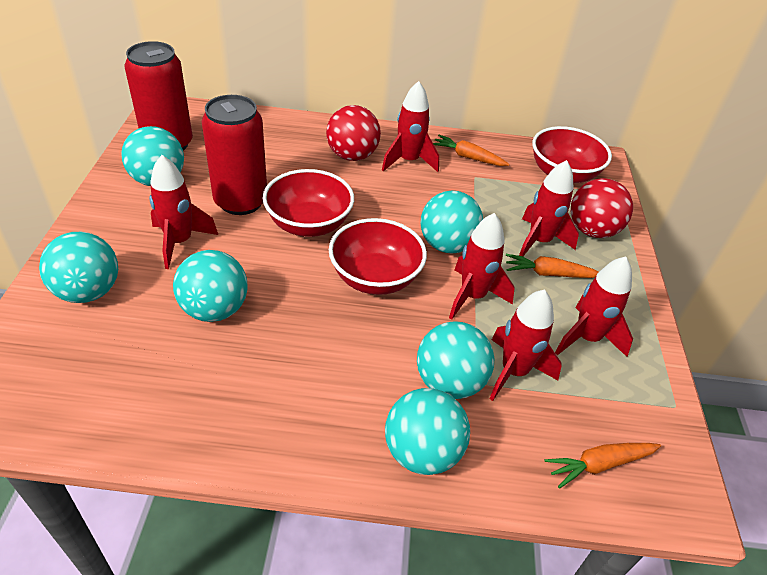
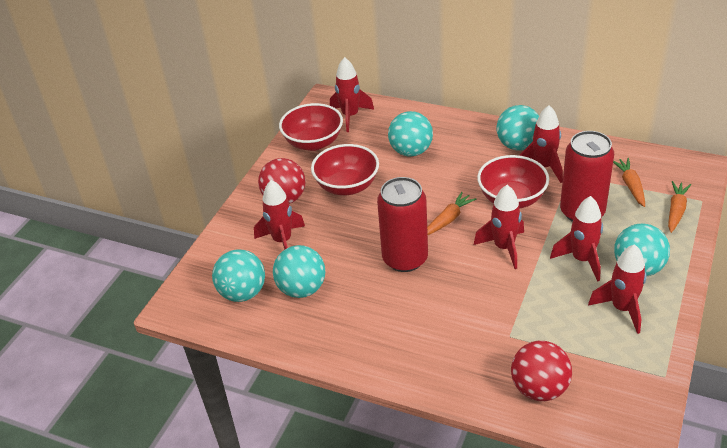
turquoise ball: 6 -> 5

